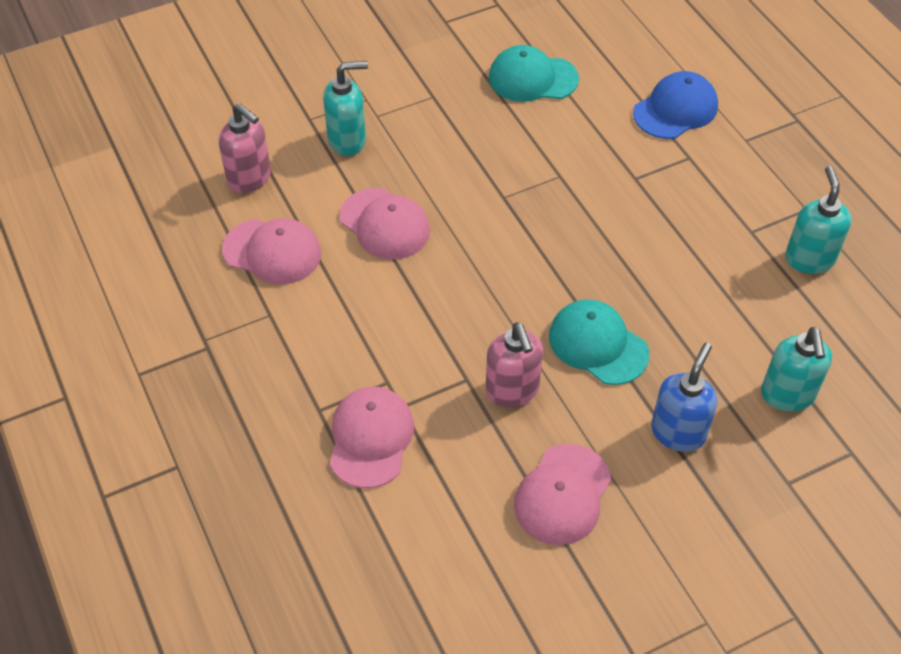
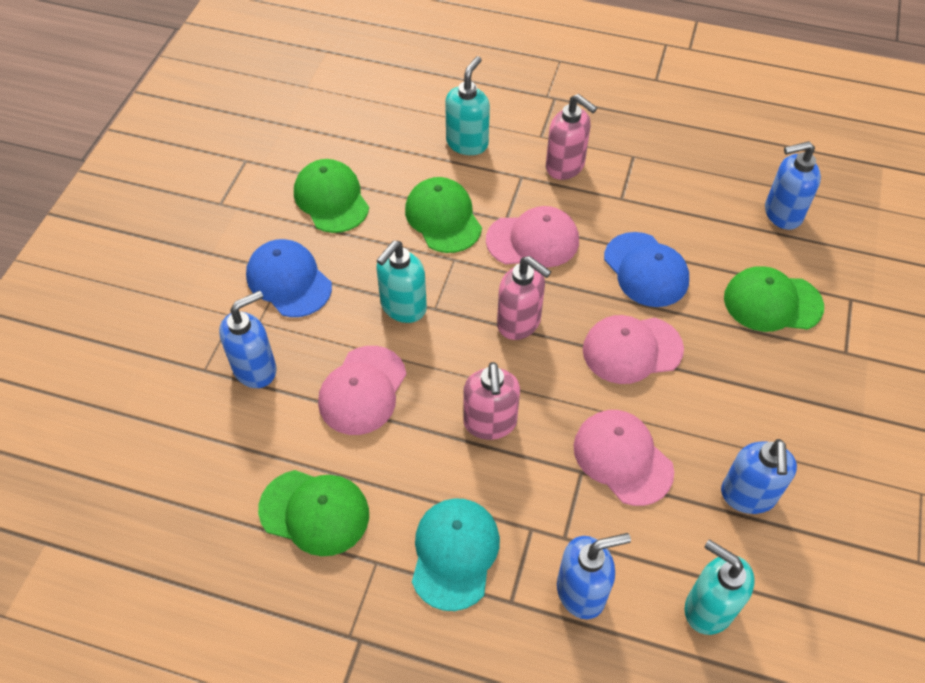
blue cap: 1 -> 2
blue soap dispenser: 1 -> 4
green cap: 0 -> 4
pink soap dispenser: 2 -> 3
turquoise cap: 2 -> 1

